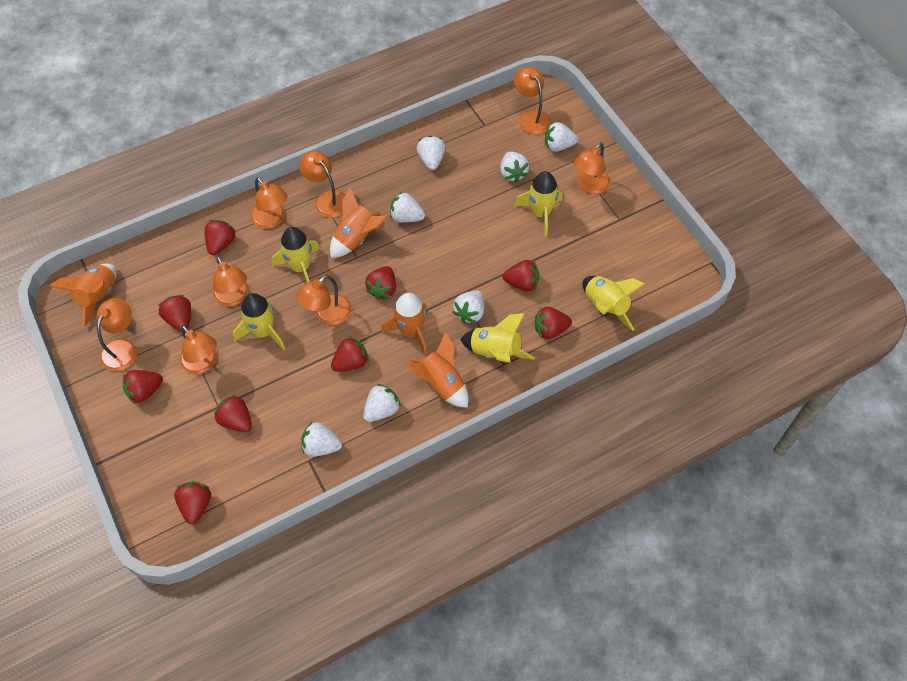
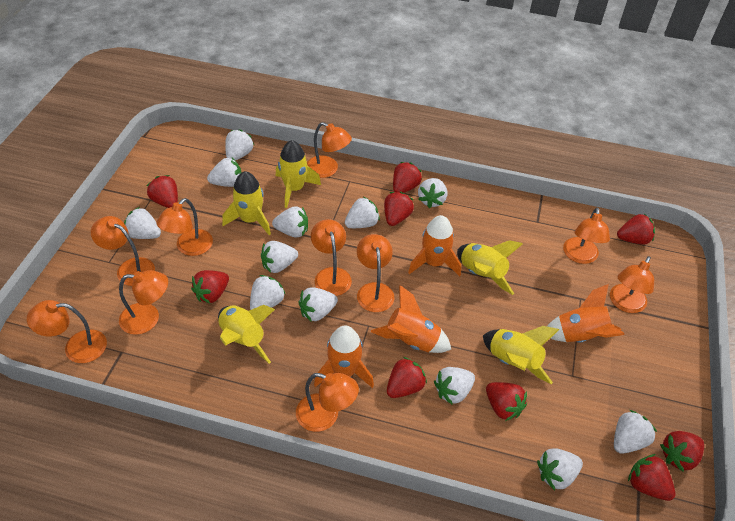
orange lamp: 8 -> 10
white strawberry: 7 -> 12

